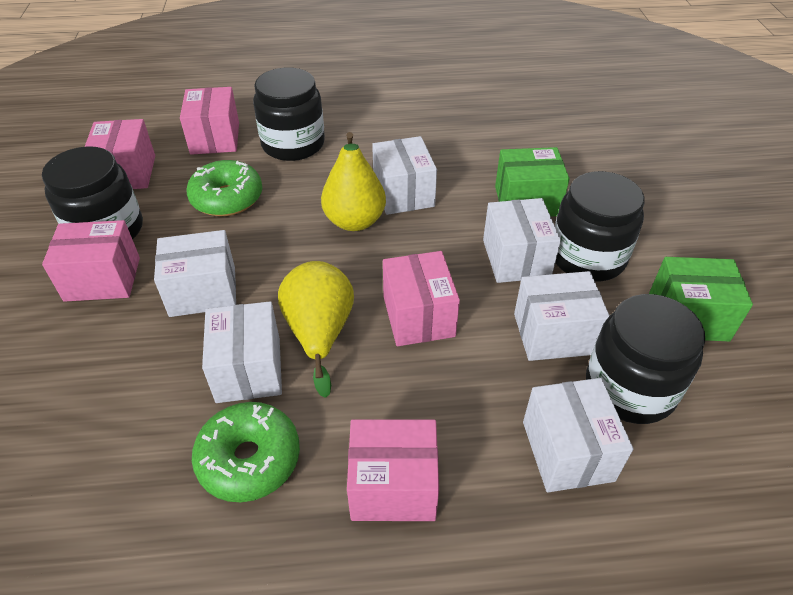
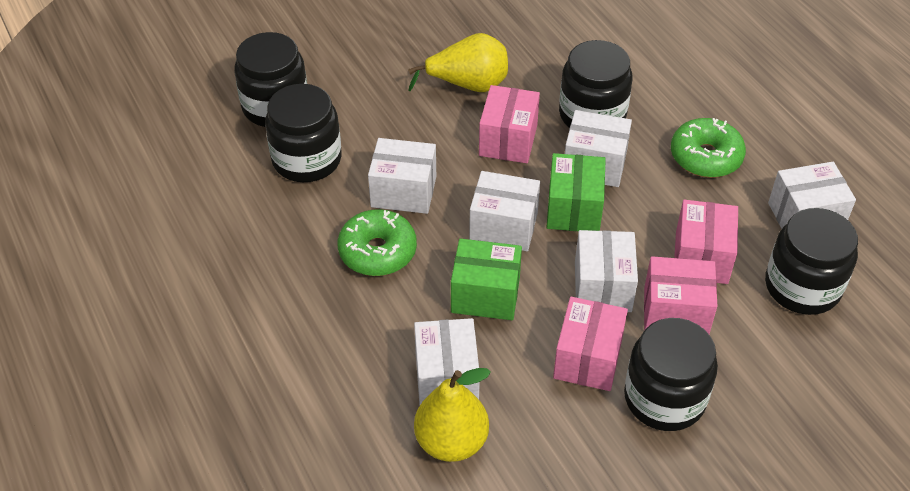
black jar: 4 -> 5
pink box: 5 -> 4

